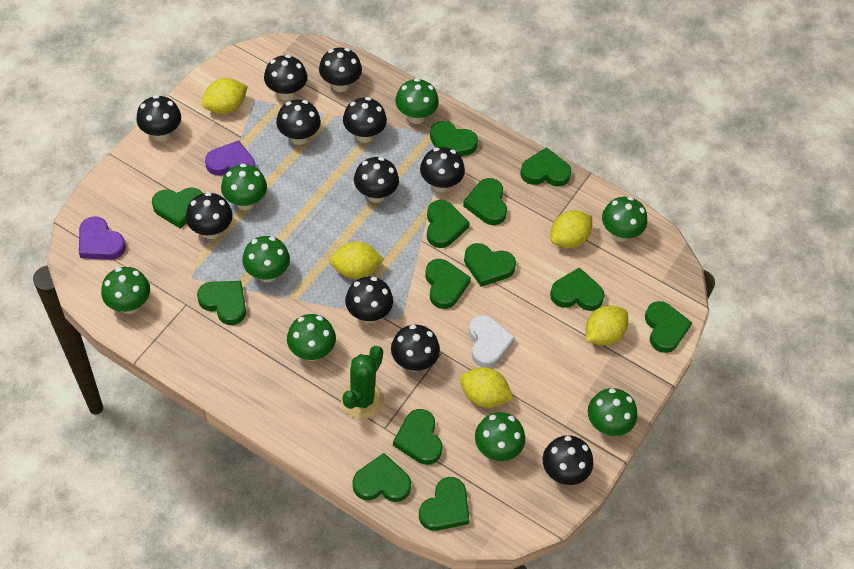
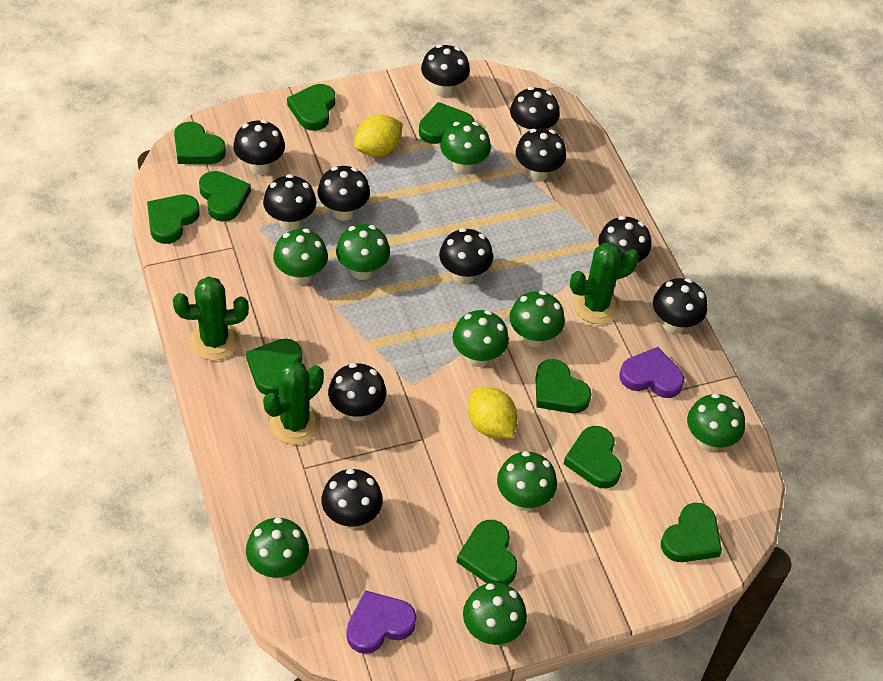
green cactus: 1 -> 3
green heart: 13 -> 10
green mushroom: 8 -> 9
white heart: 1 -> 0
yellow lemon: 5 -> 2

